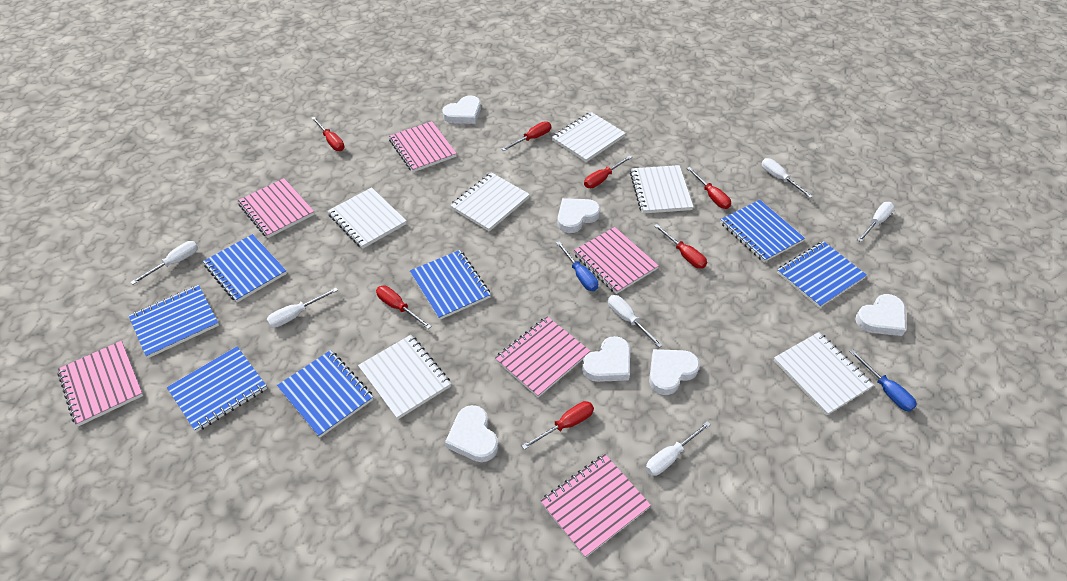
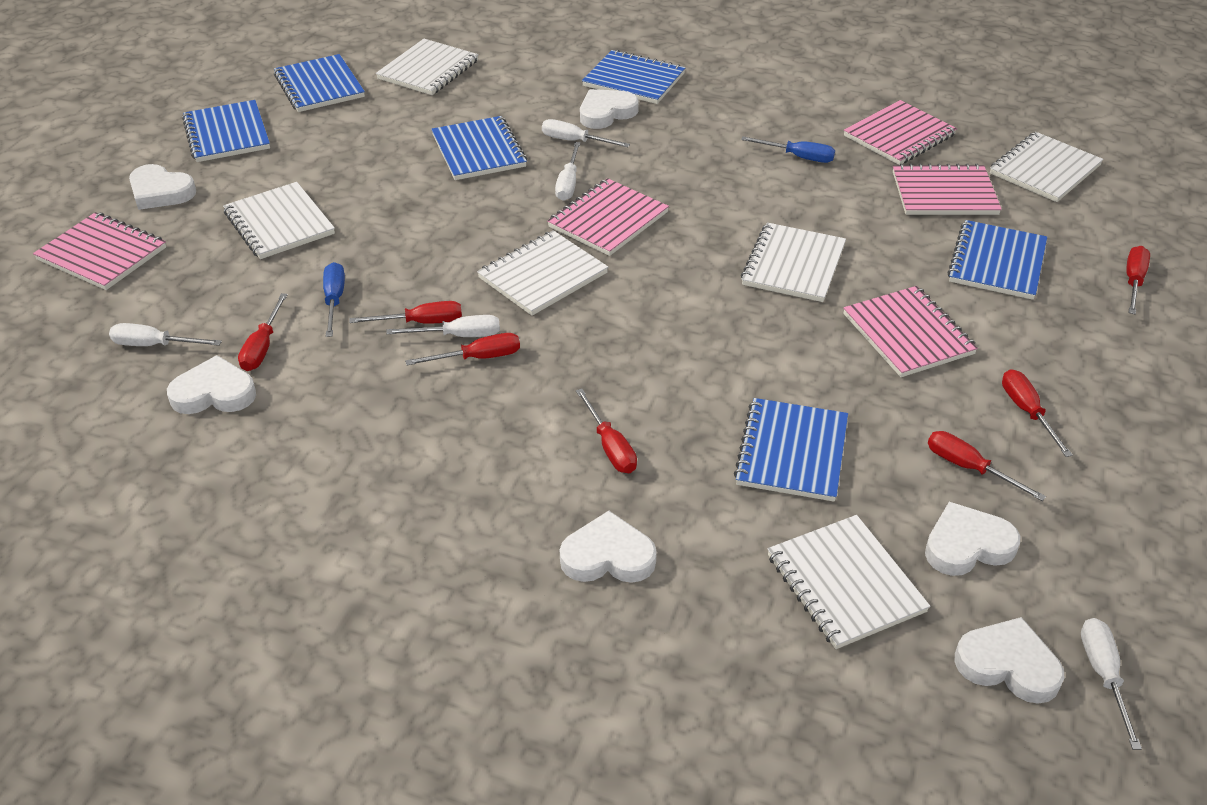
blue notebook: 7 -> 6
pink notebook: 6 -> 5
white screwdriver: 6 -> 5

